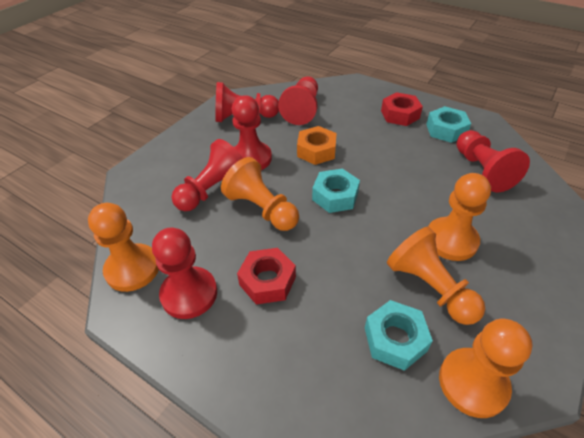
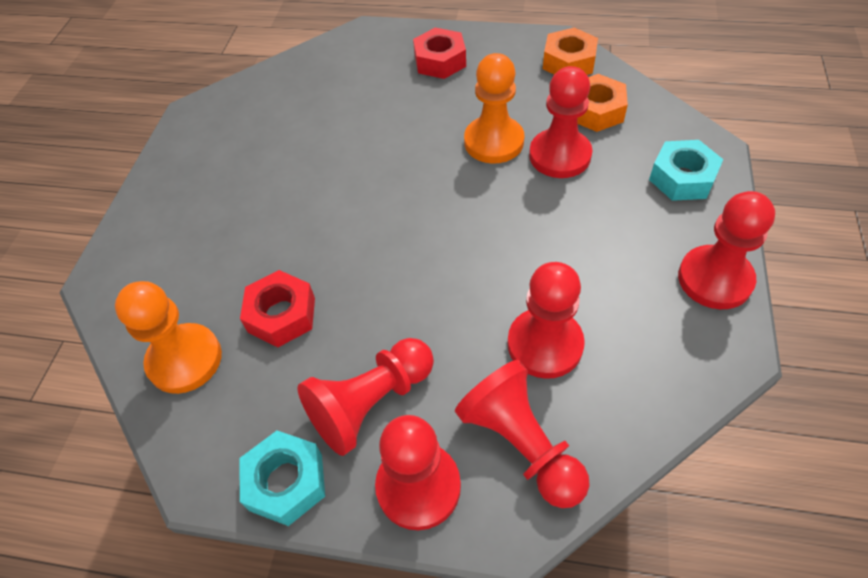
orange nut: 1 -> 2
orange pawn: 5 -> 2
turquoise nut: 3 -> 2

